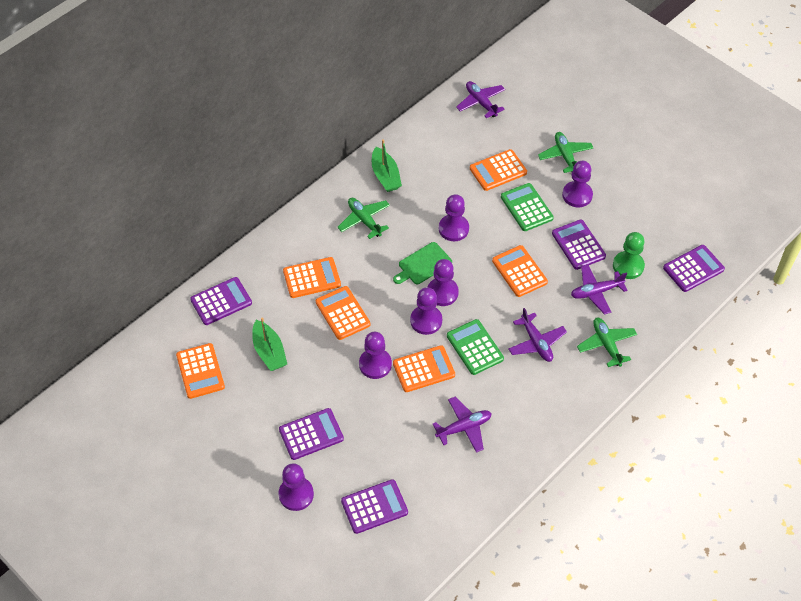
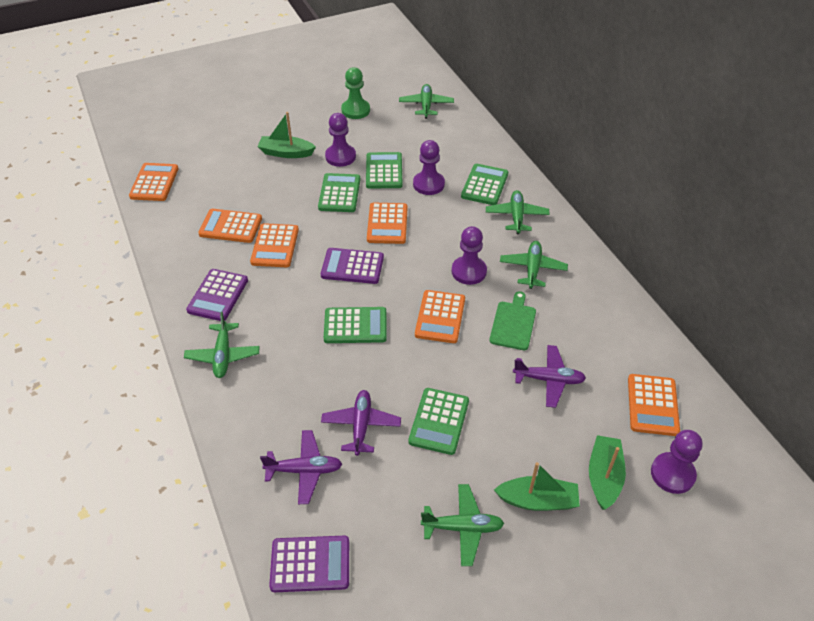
green boat: 2 -> 3
green calculator: 2 -> 5
green plane: 3 -> 5
purple calculator: 5 -> 3
purple pawn: 6 -> 4
purple plane: 4 -> 3

